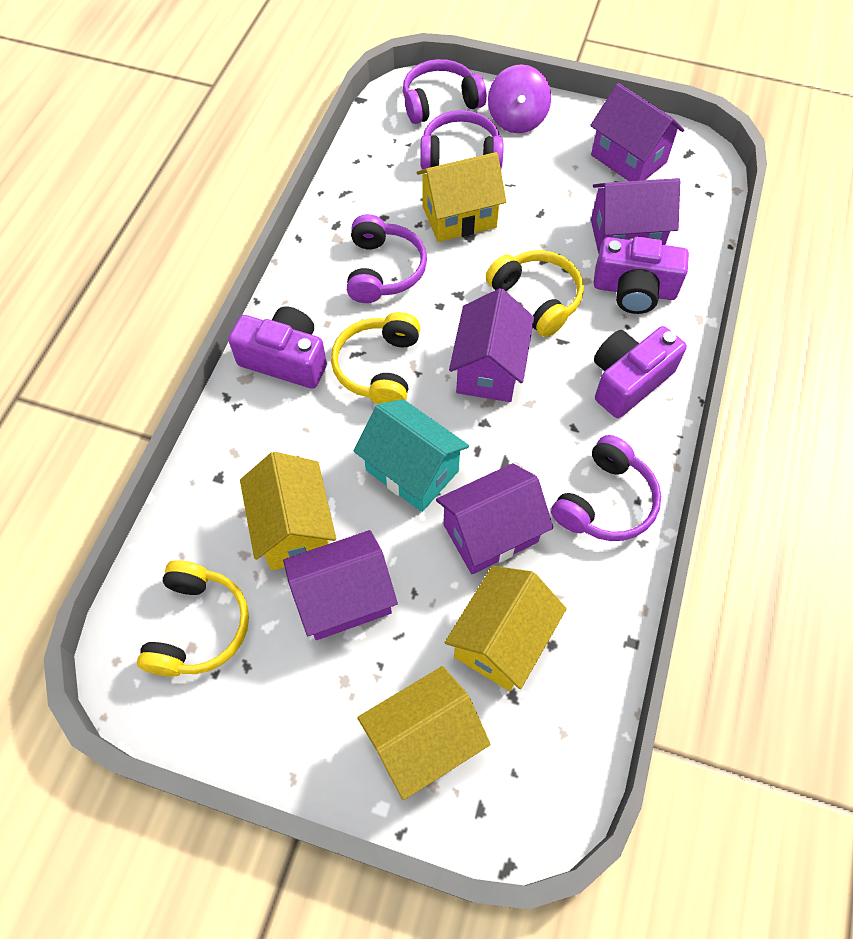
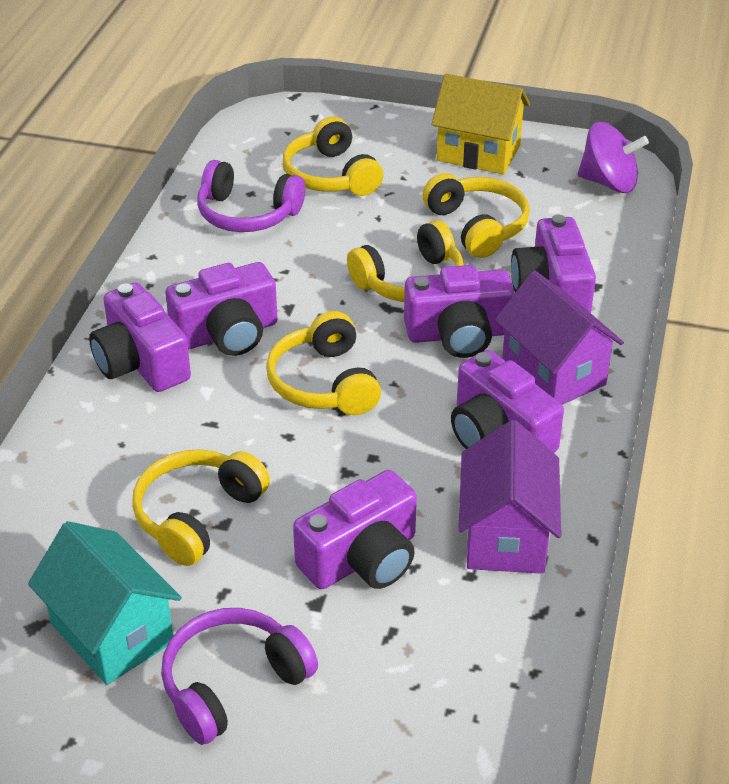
purple camera: 3 -> 6
purple headphones: 4 -> 2
purple house: 5 -> 2
yellow headphones: 3 -> 5
yellow house: 4 -> 1

